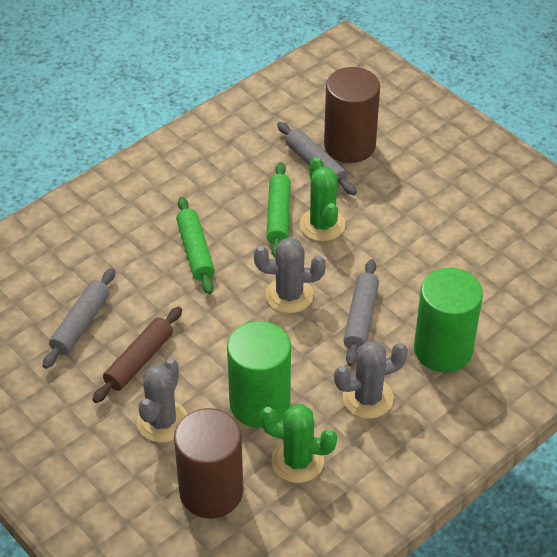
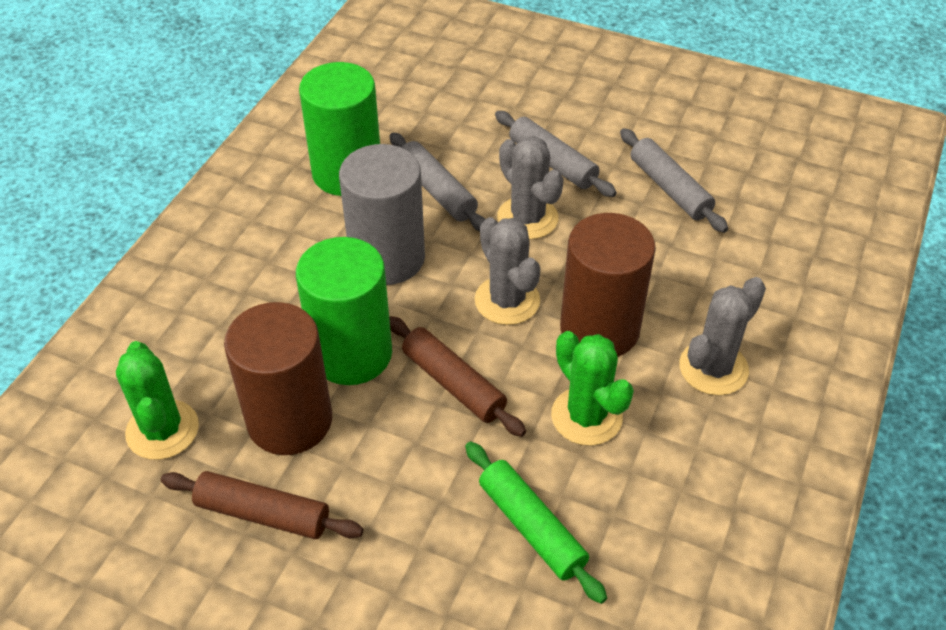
brown rolling pin: 1 -> 2
green rolling pin: 2 -> 1
grey cylinder: 0 -> 1

